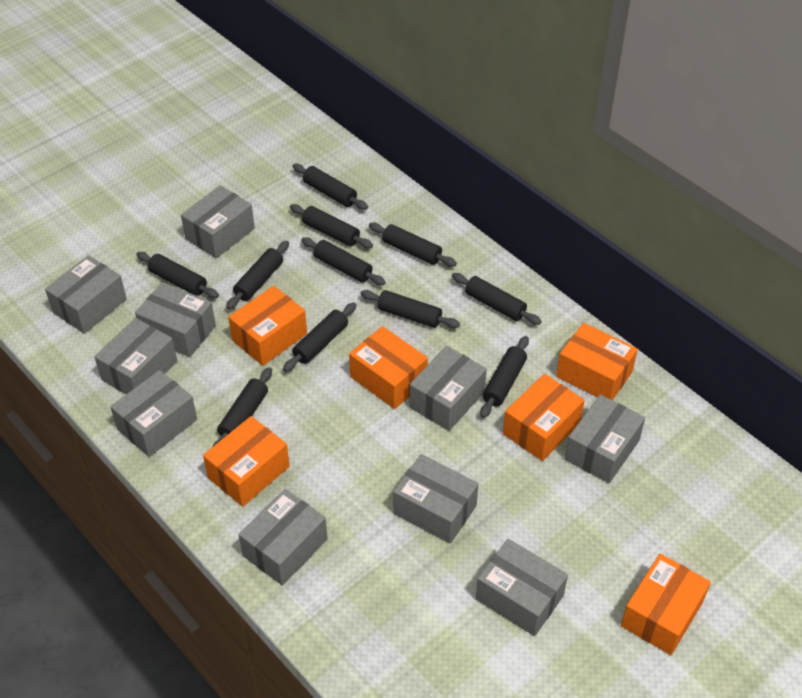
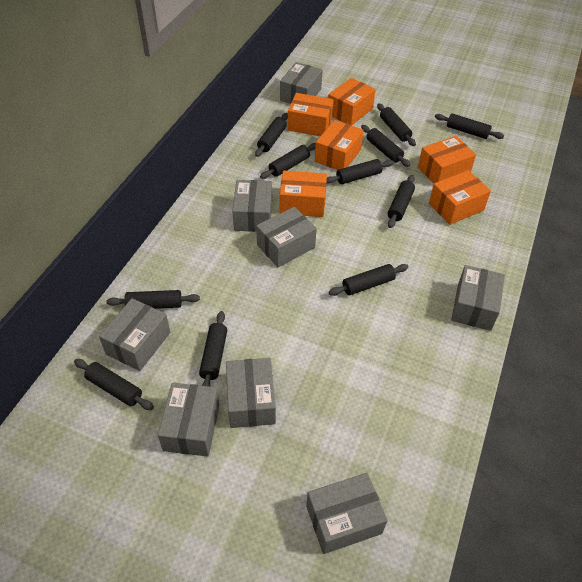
grey box: 10 -> 8

